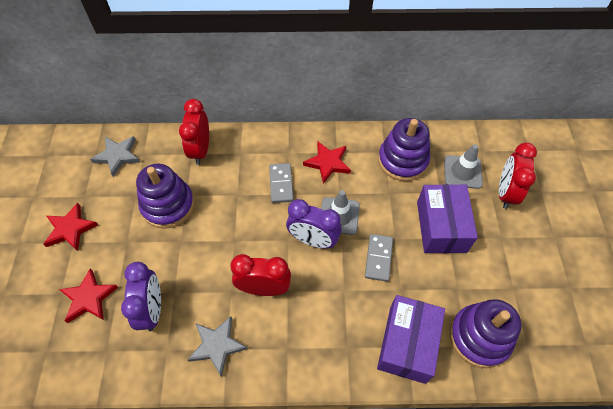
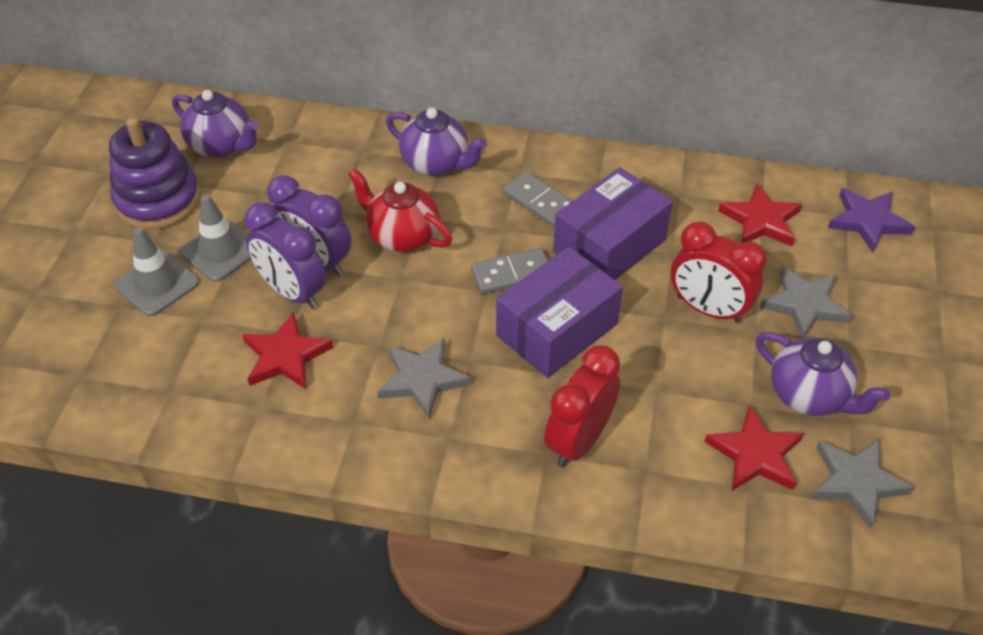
grey star: 2 -> 3
purple stacking toy: 3 -> 1
purple star: 0 -> 1
purple teapot: 0 -> 3
red clock: 3 -> 2
red teapot: 0 -> 1

